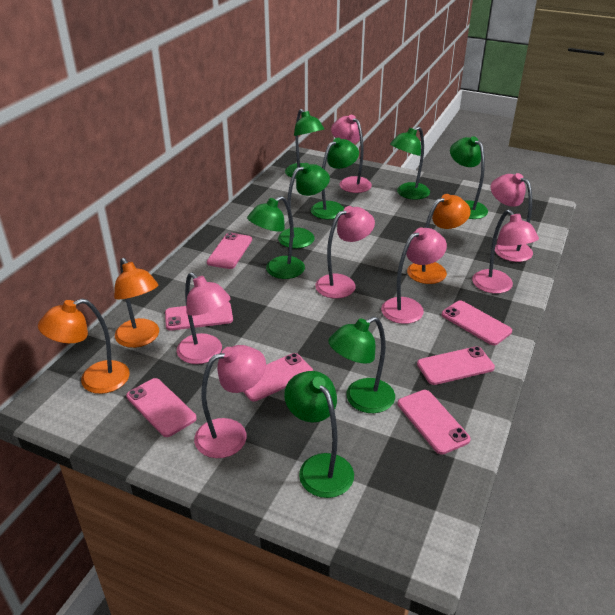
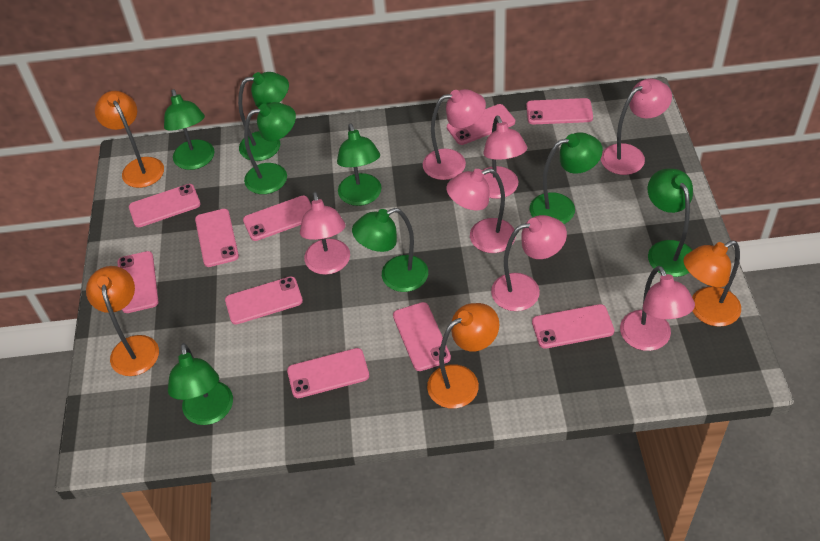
orange lamp: 3 -> 4
pink phone: 7 -> 10

